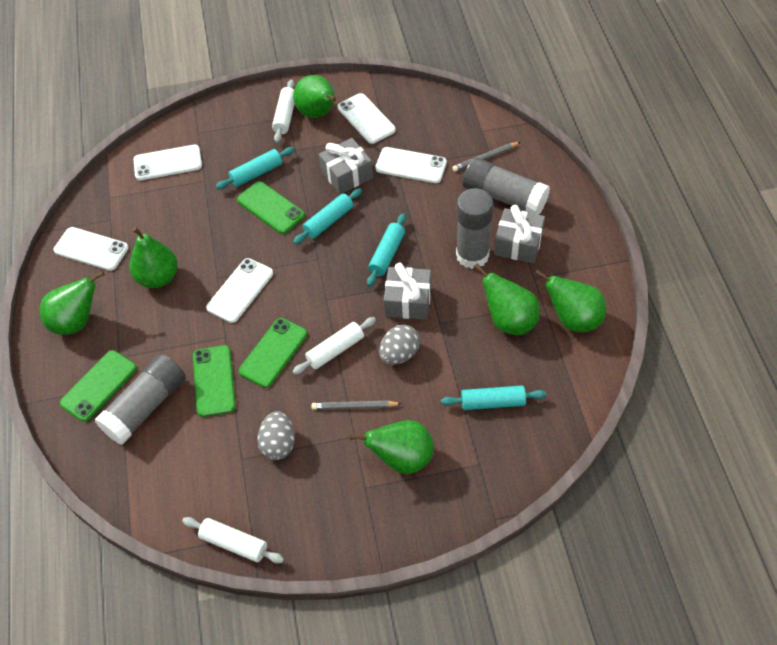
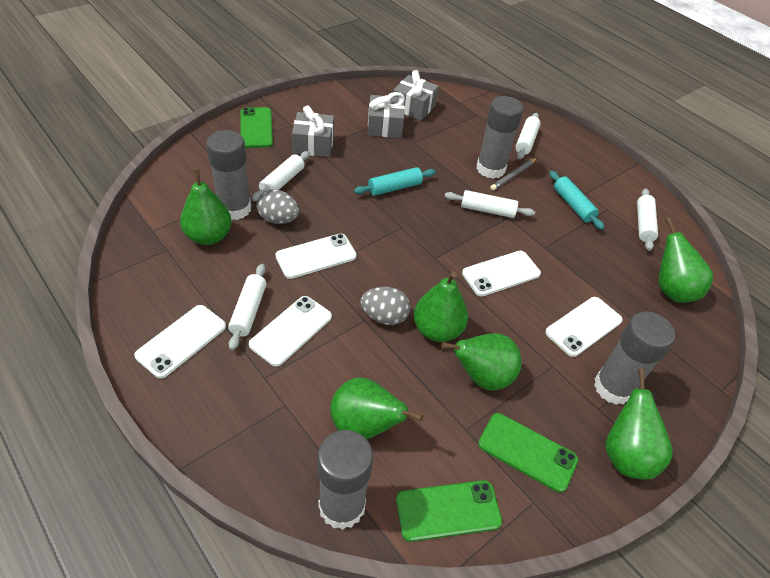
green phone: 4 -> 3
grey glue stick: 3 -> 4
grey pencil: 2 -> 1
turquoise rolling pin: 4 -> 2
white rolling pin: 3 -> 5

